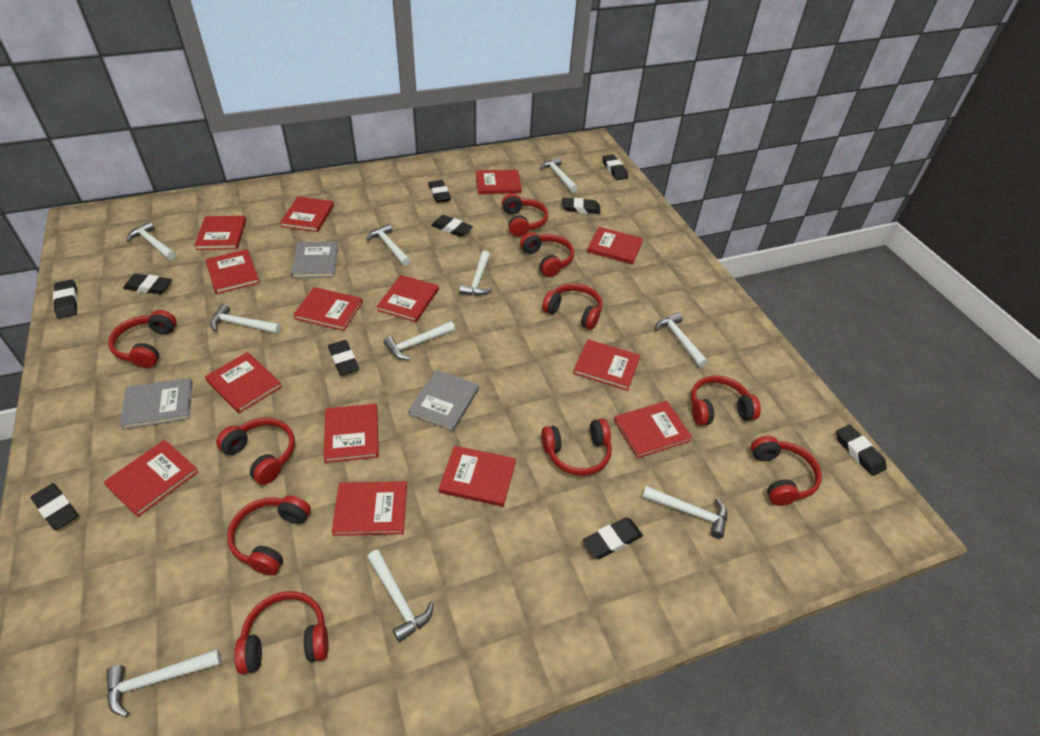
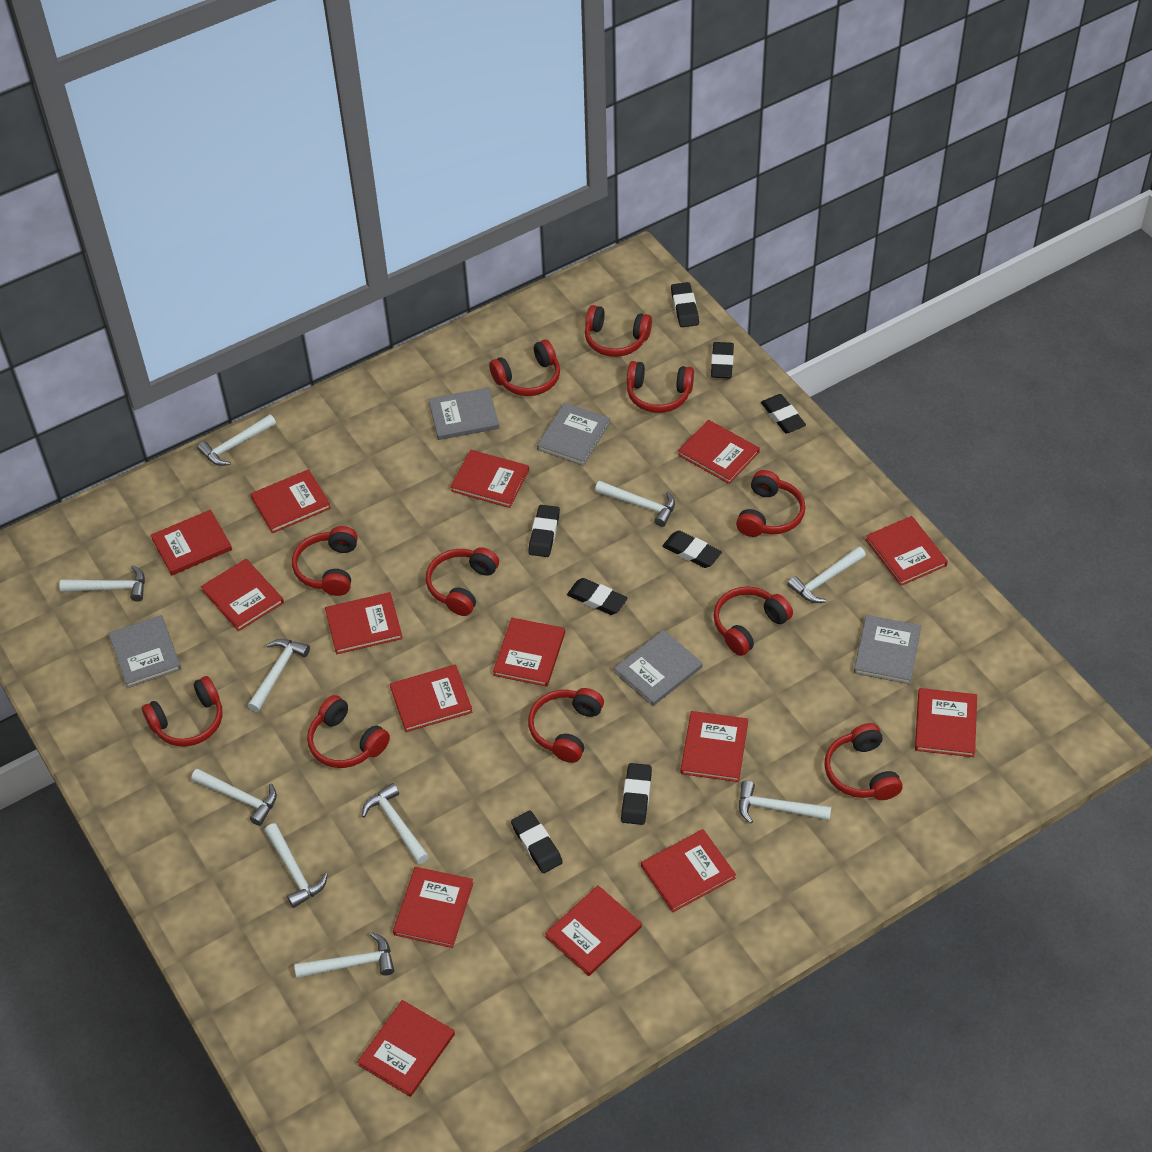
black eraser: 10 -> 8
grey book: 3 -> 5
red book: 14 -> 15
red headphones: 10 -> 11

